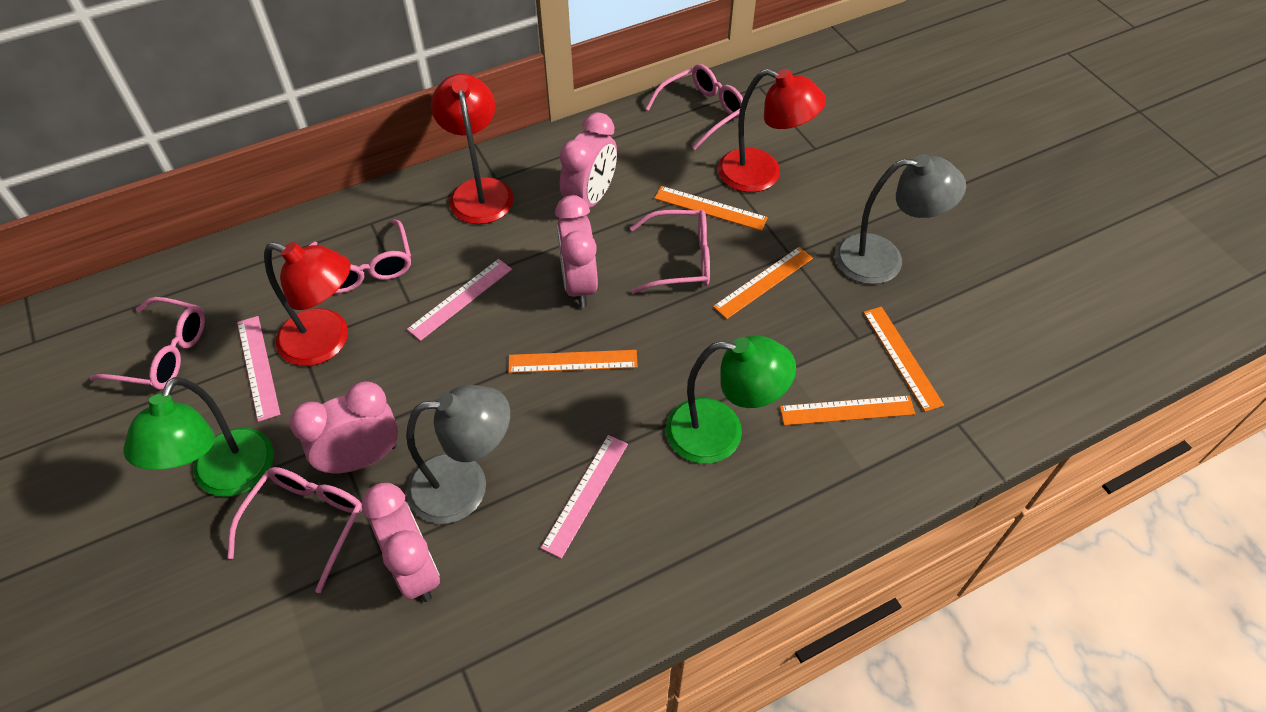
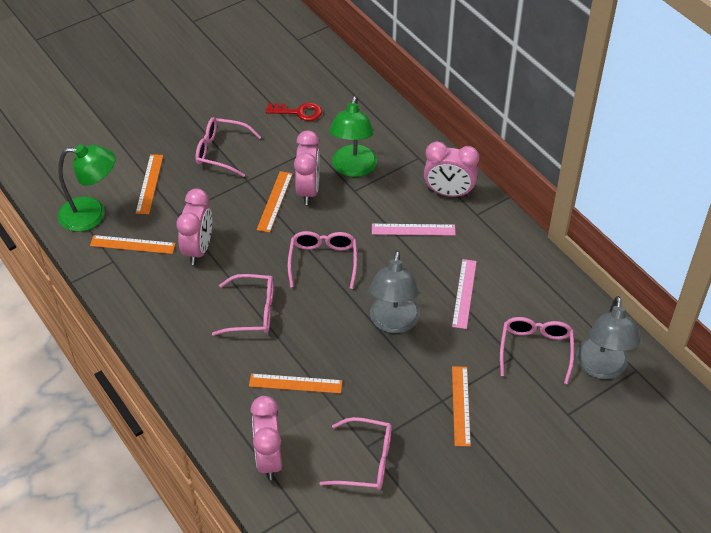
pink ruler: 3 -> 2
red key: 0 -> 1
red lamp: 3 -> 0

